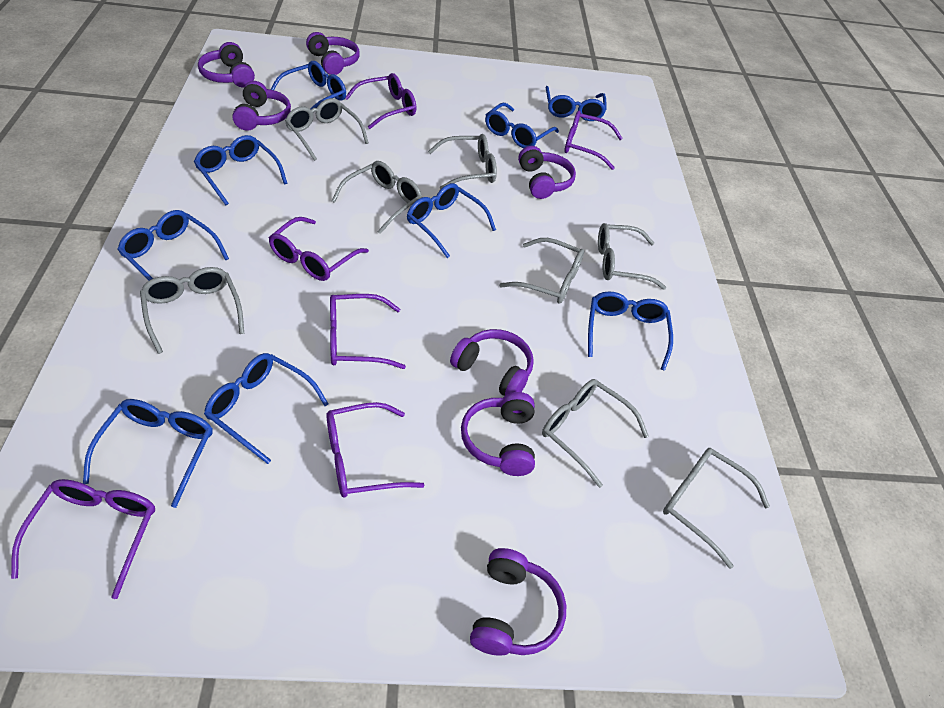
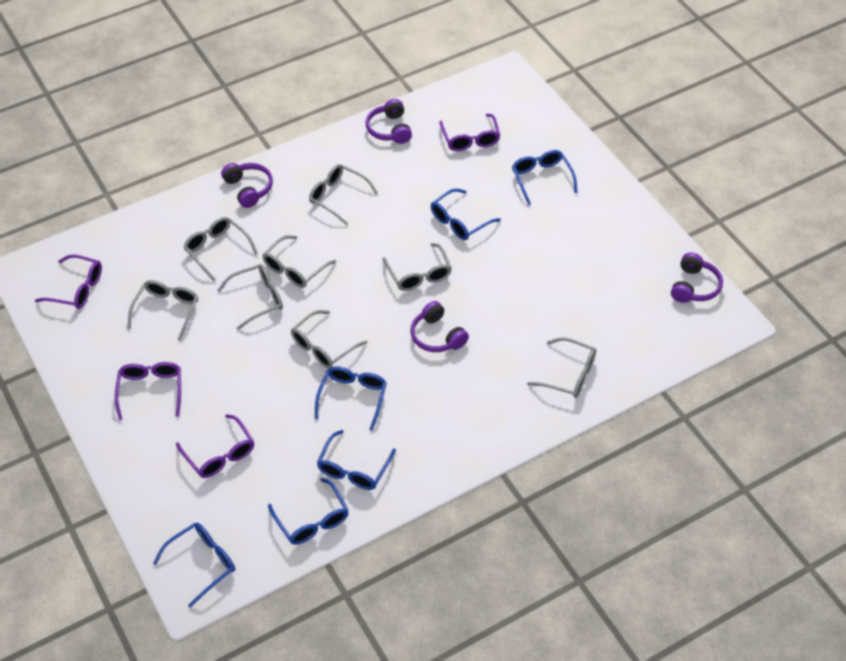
blue glasses: 9 -> 6
purple glasses: 6 -> 4
purple headphones: 7 -> 4

